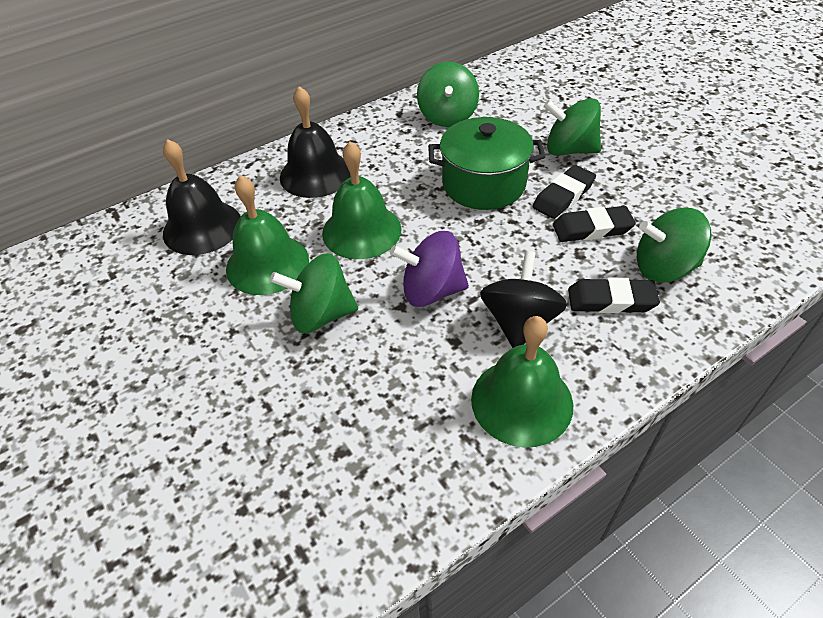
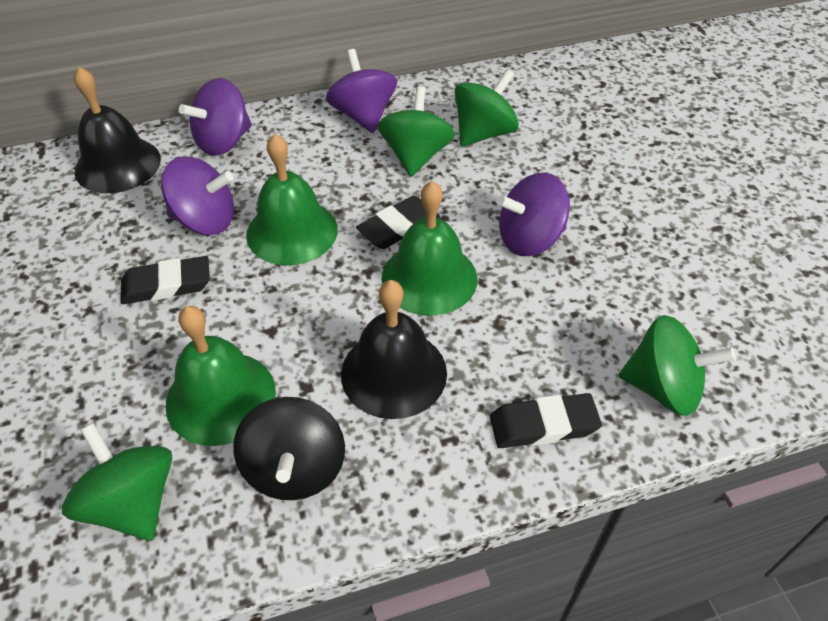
green pot: 1 -> 0
purple spinning top: 1 -> 4

